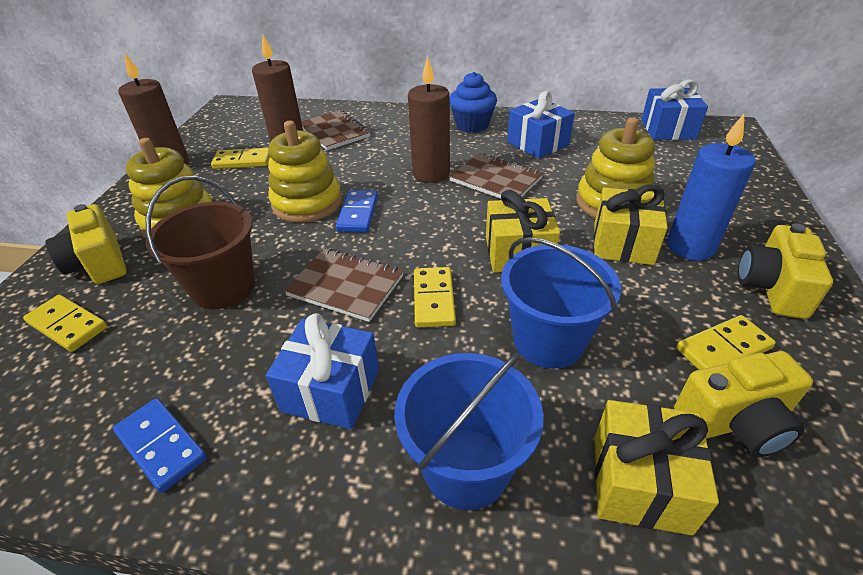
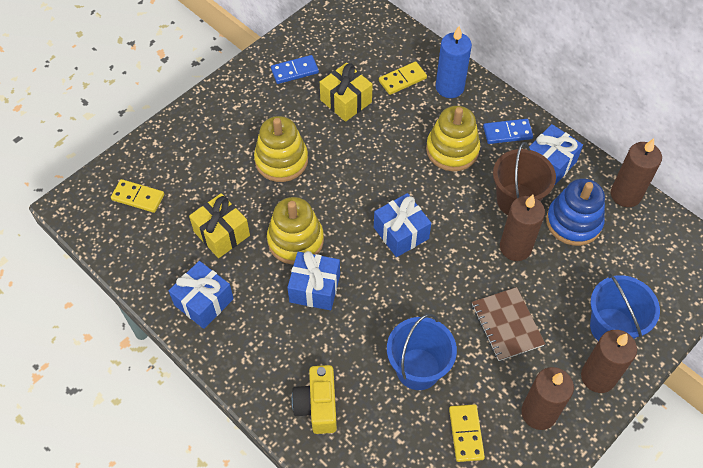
blue cupcake: 1 -> 0
blue gift: 3 -> 4
blue stacking toy: 0 -> 1
brown candle: 3 -> 4
brown notebook: 3 -> 1
yellow camera: 3 -> 1
yellow domino: 4 -> 3
yellow gift: 3 -> 2

